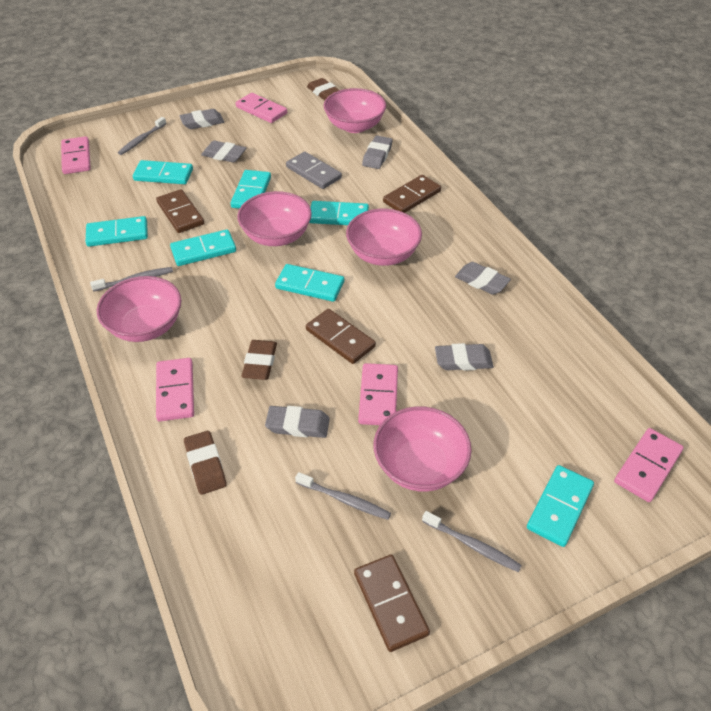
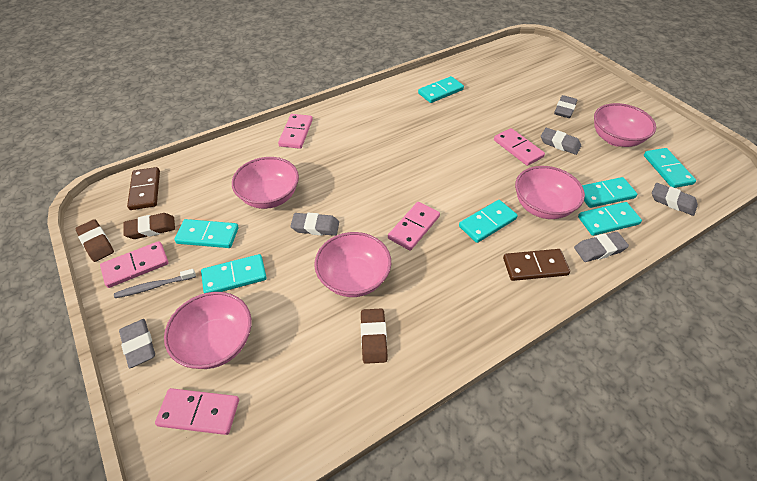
brown domino: 4 -> 2
grey domino: 1 -> 0
grey toothbrush: 4 -> 1

